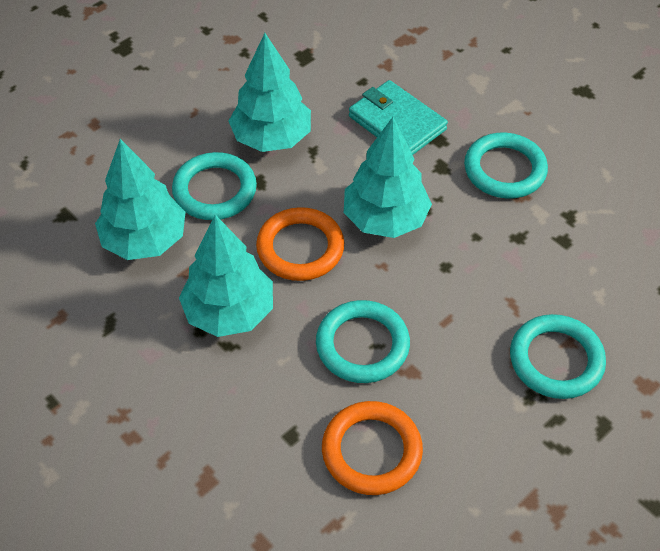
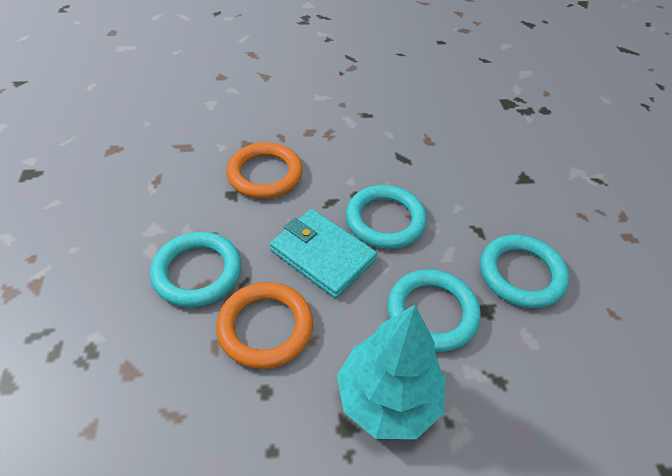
turquoise tree: 4 -> 1

